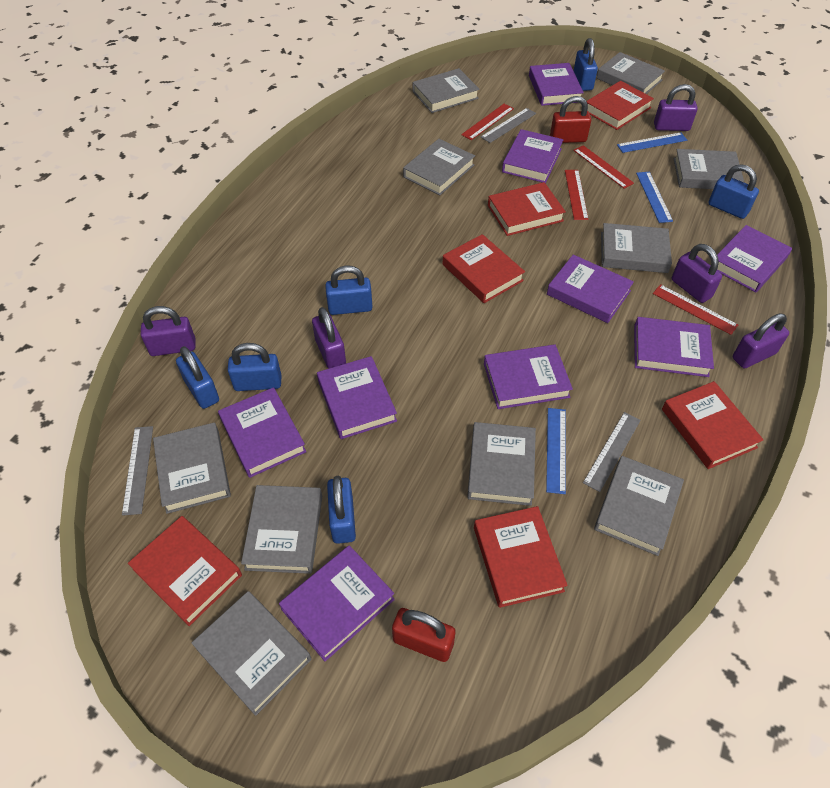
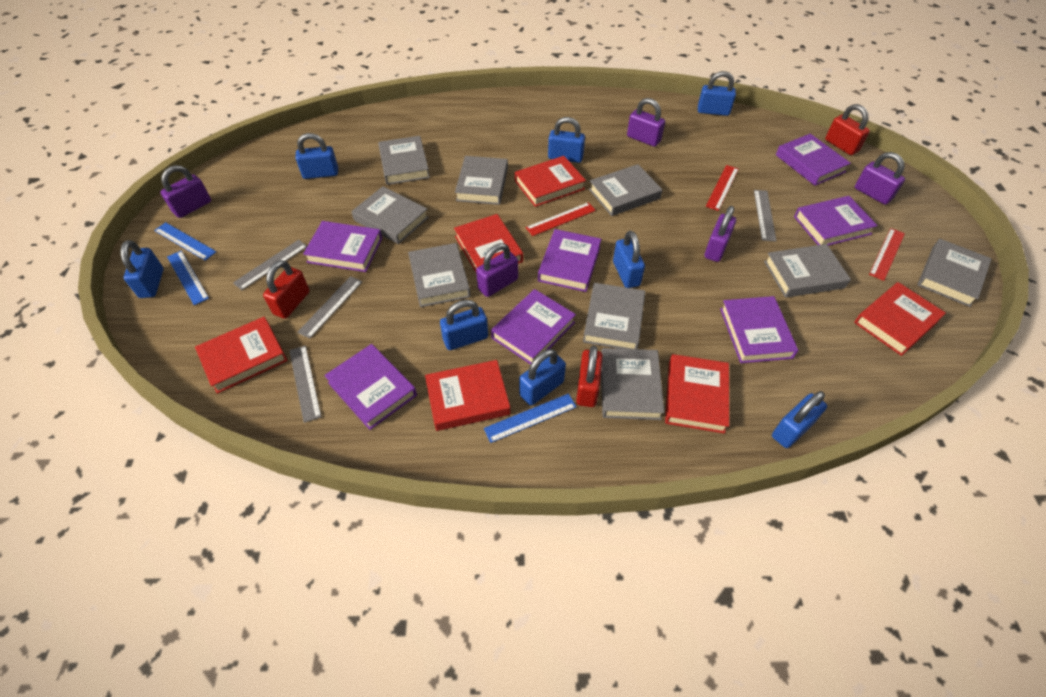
blue padlock: 6 -> 8
grey book: 10 -> 9
grey ruler: 3 -> 4
purple book: 9 -> 7
red padlock: 2 -> 3
red ruler: 4 -> 3

